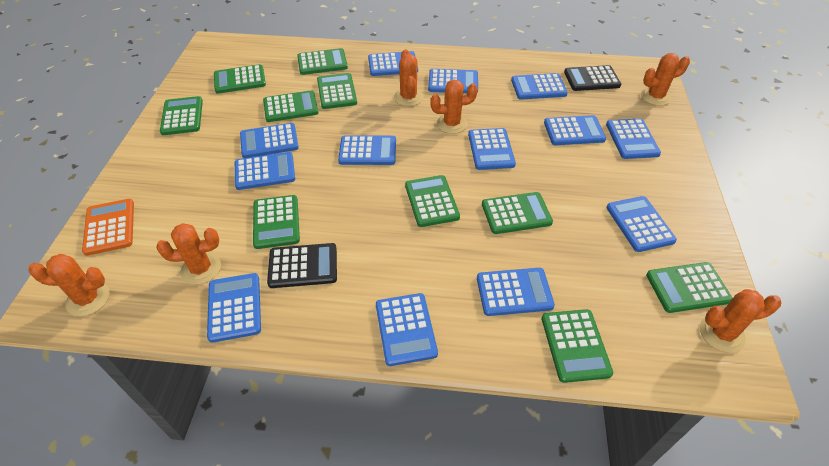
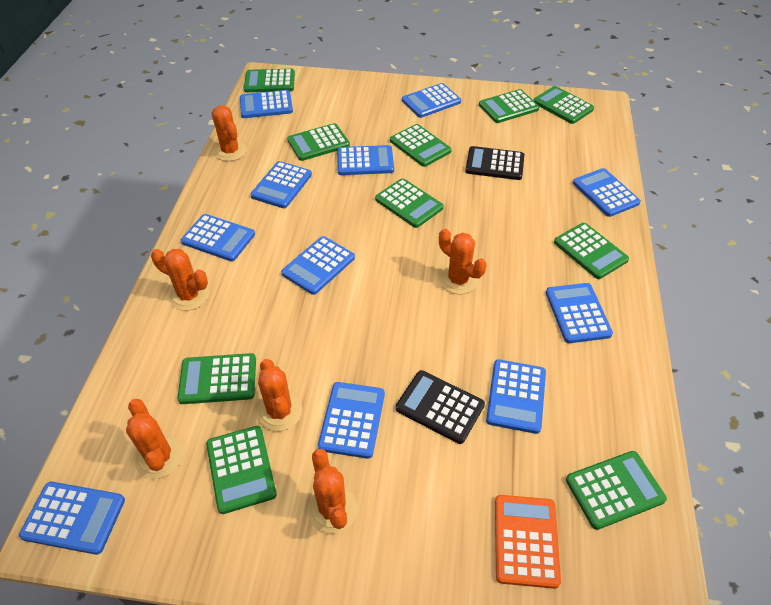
blue calculator: 13 -> 11

